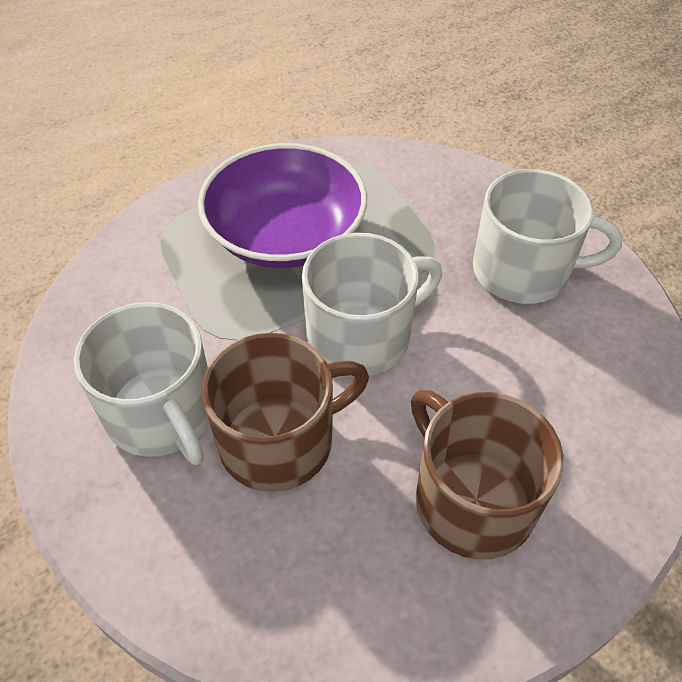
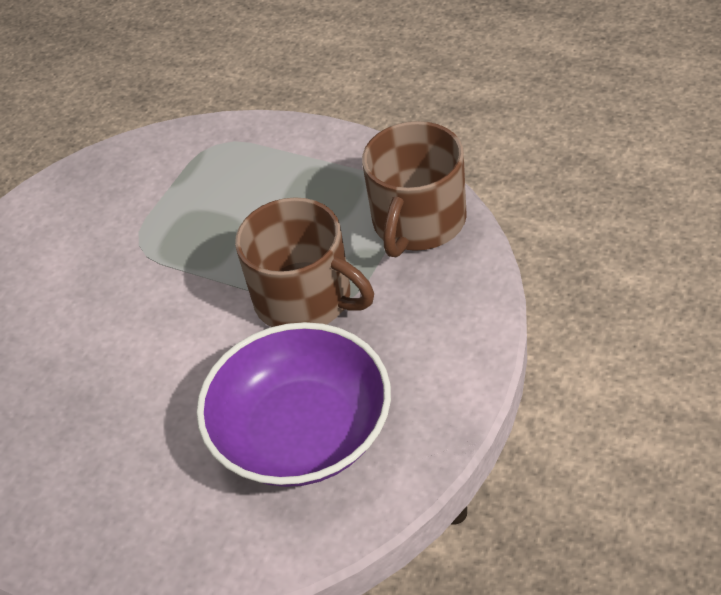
white mug: 3 -> 0

